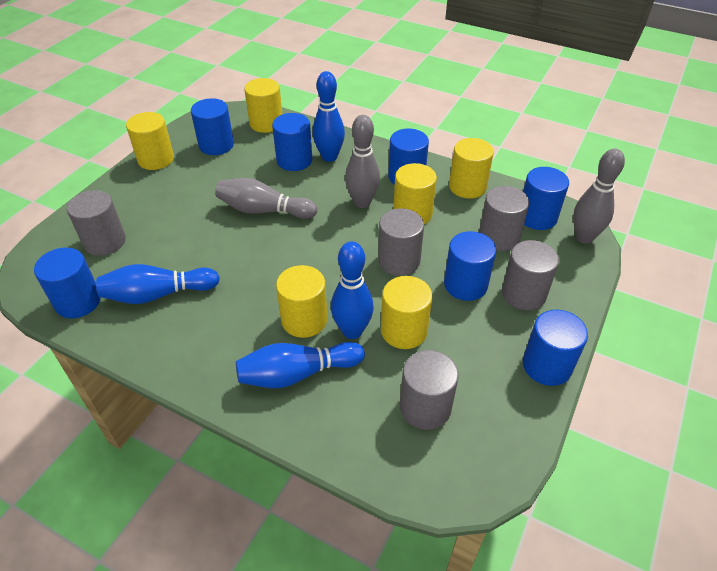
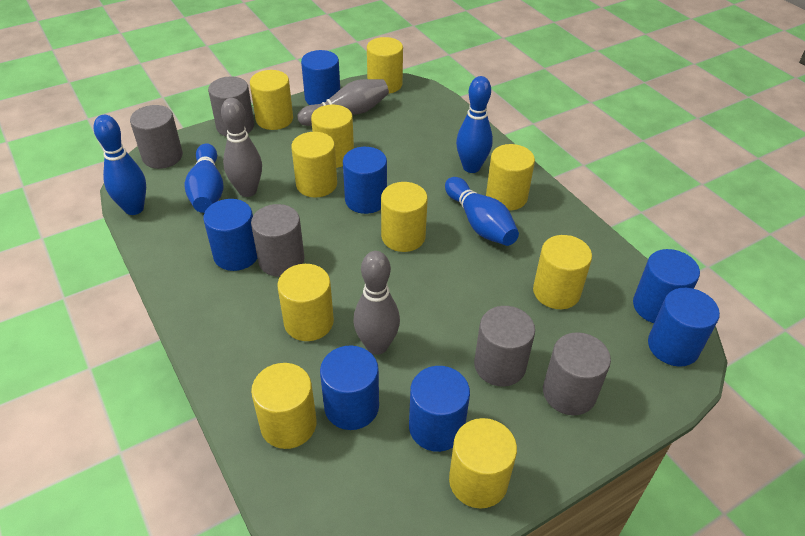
yellow cylinder: 6 -> 10

